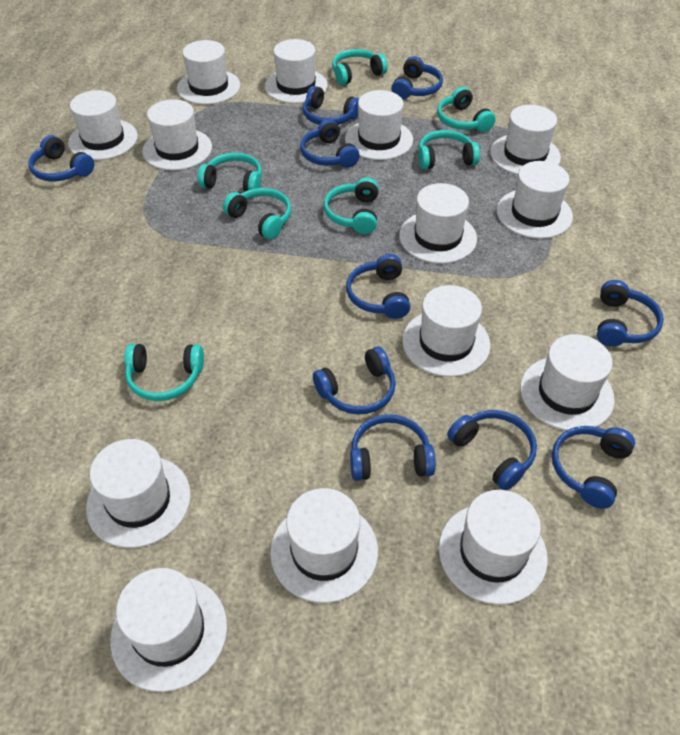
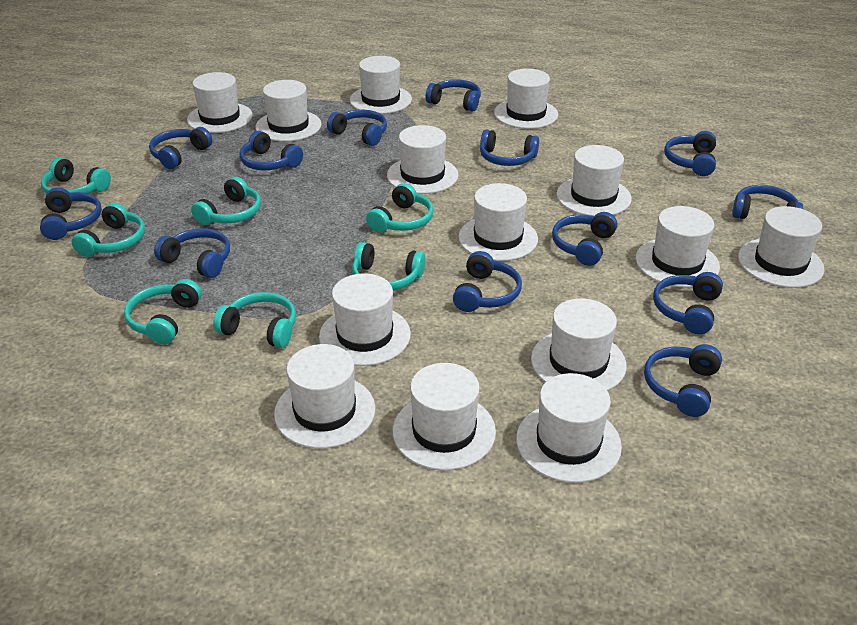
blue headphones: 10 -> 13

